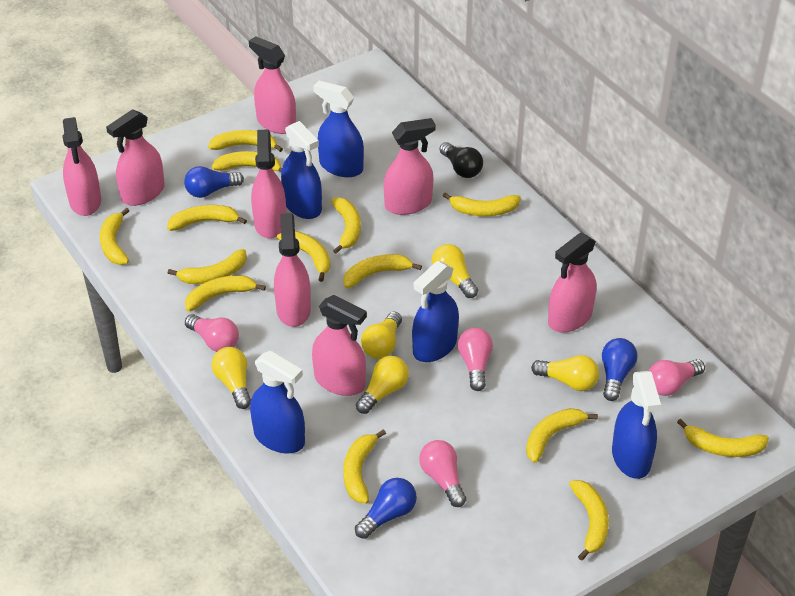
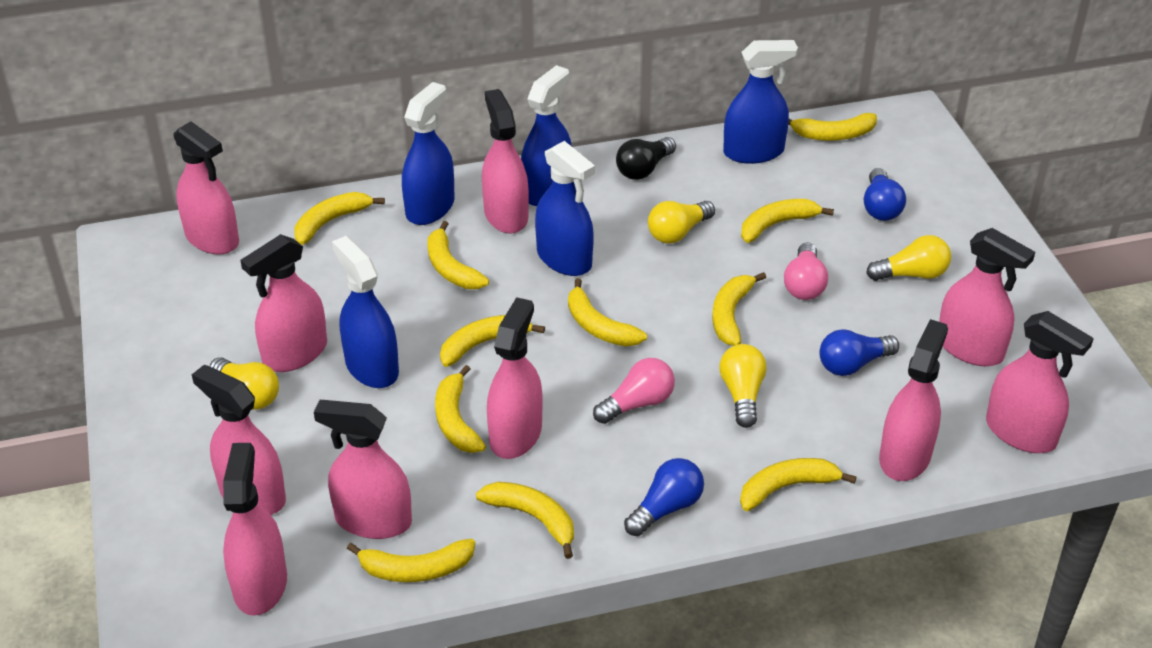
pink light bulb: 4 -> 2
pink spray bottle: 8 -> 10
yellow banana: 14 -> 11
yellow light bulb: 5 -> 4

